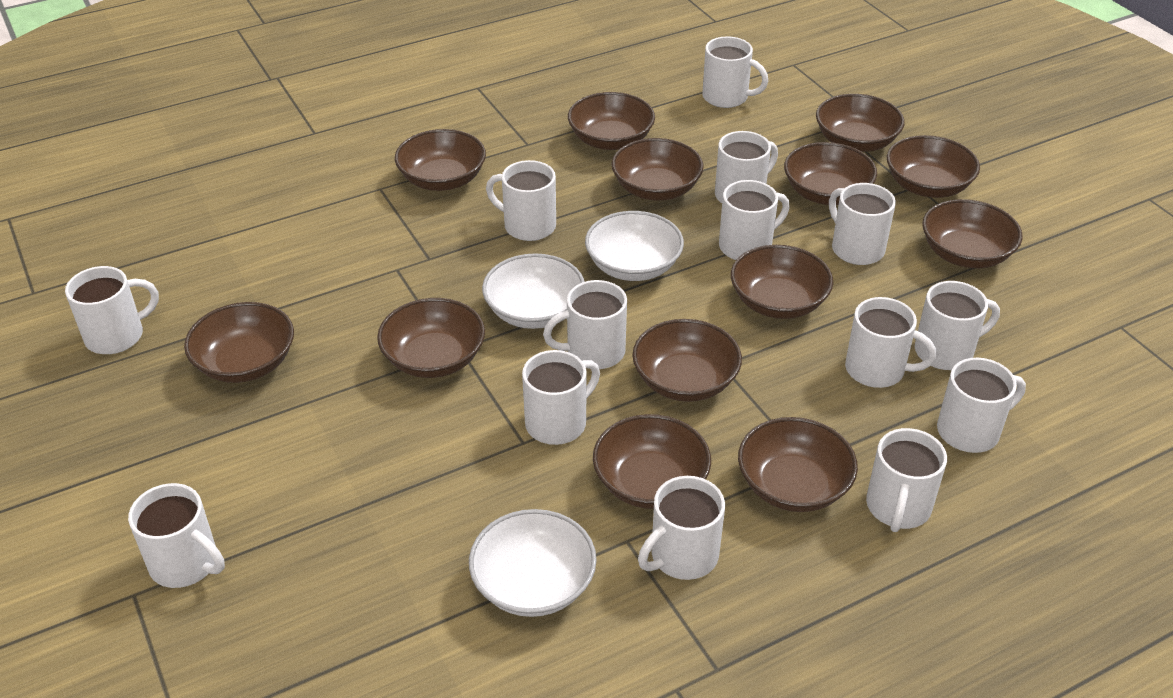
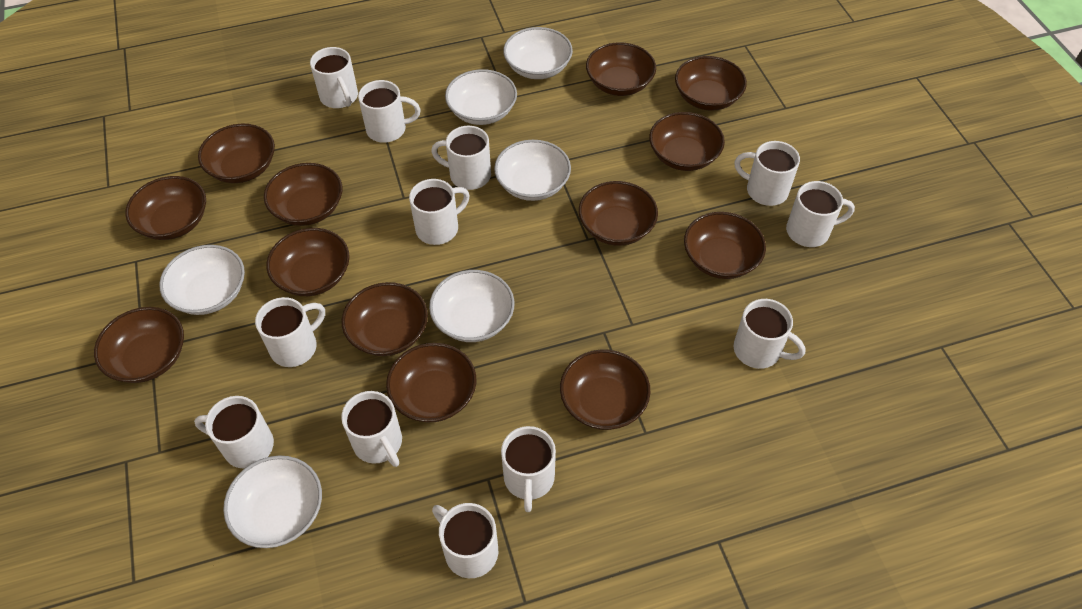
white bowl: 3 -> 6
white mug: 14 -> 12

